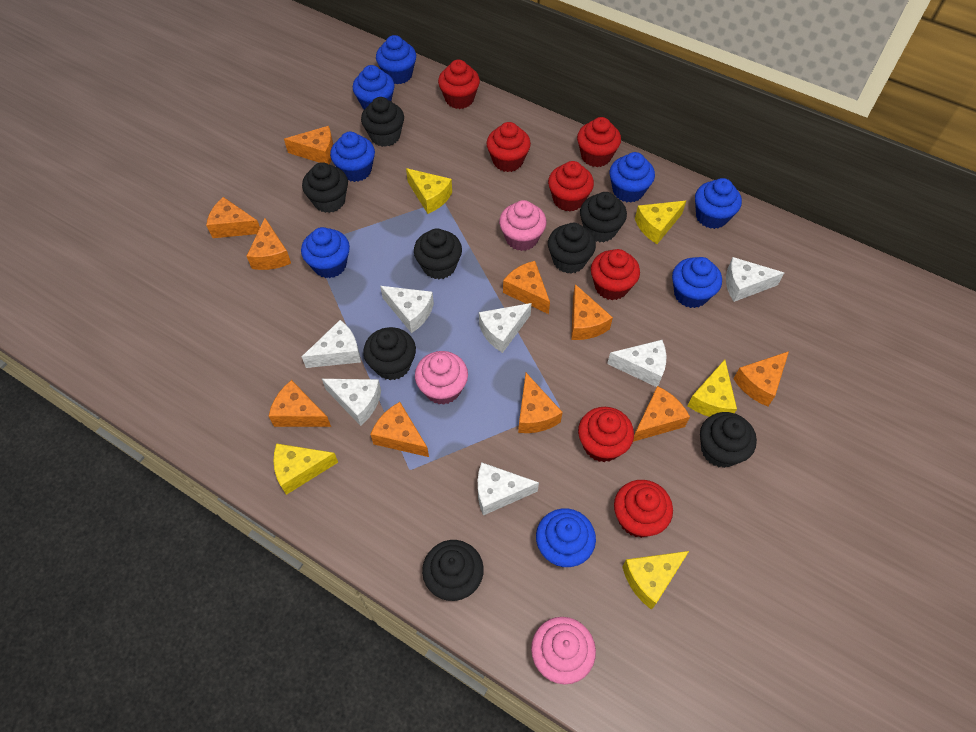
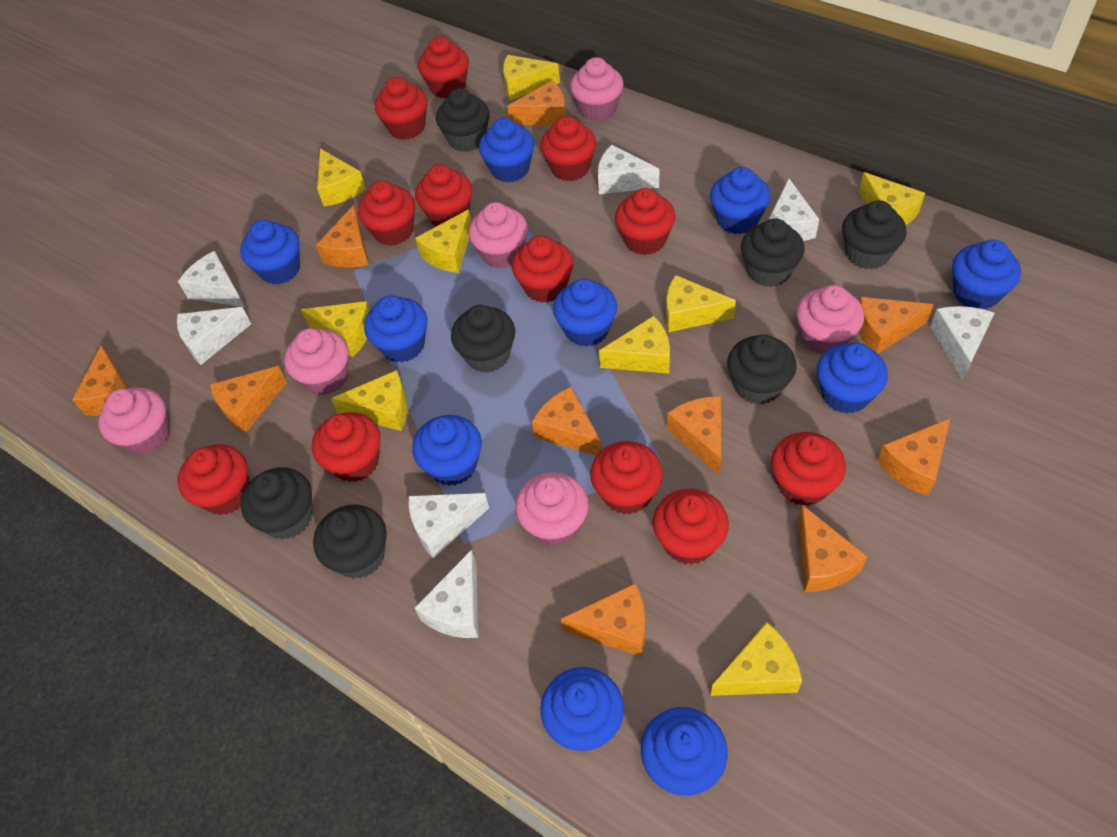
black cupcake: 8 -> 7
blue cupcake: 8 -> 10
pink cupcake: 3 -> 6
red cupcake: 7 -> 12
yellow cheese: 5 -> 9

